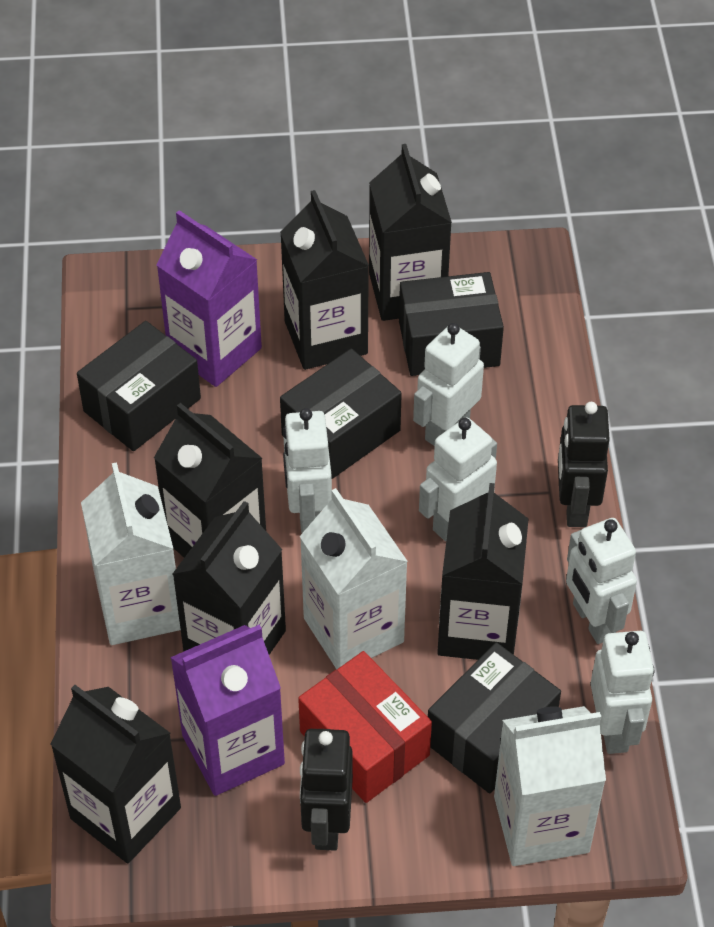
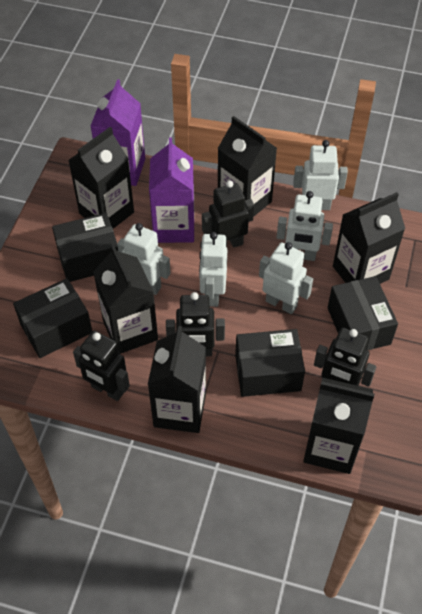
black robot: 2 -> 4
red box: 1 -> 0
white carton: 3 -> 0

